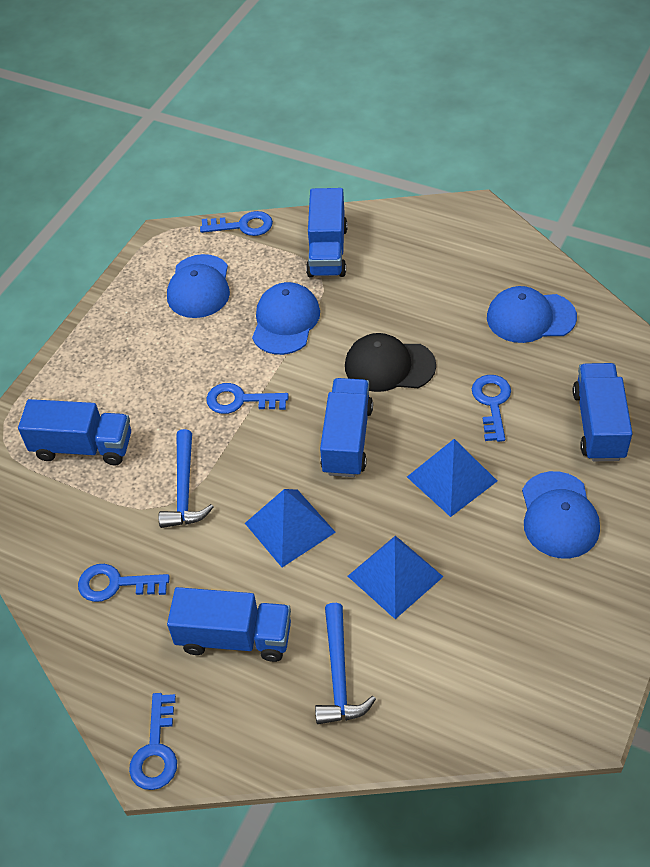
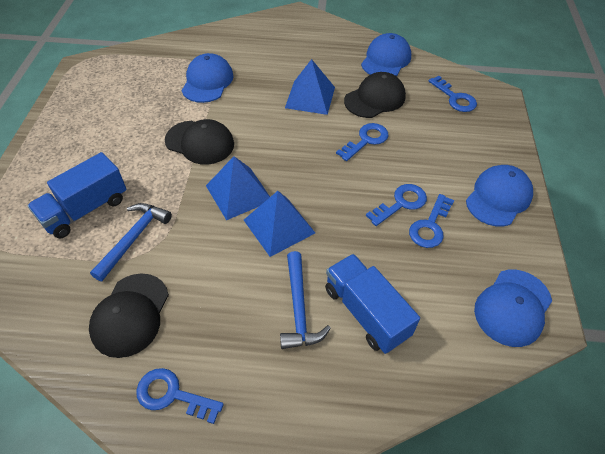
black cap: 1 -> 3
blue truck: 5 -> 2

